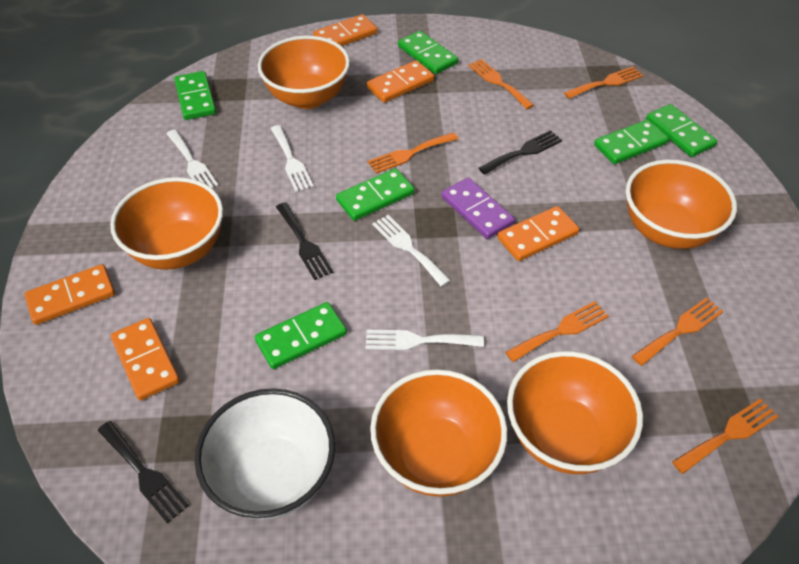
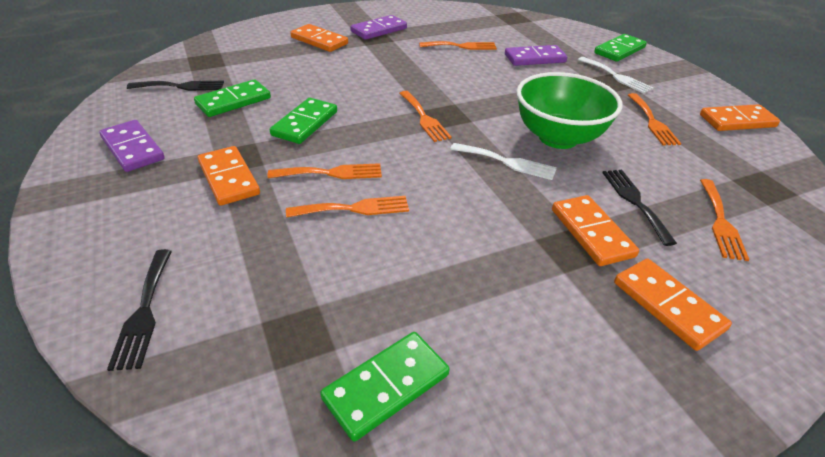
green bowl: 0 -> 1
green domino: 6 -> 4
orange bowl: 5 -> 0
purple domino: 1 -> 3
white bowl: 1 -> 0
white fork: 4 -> 2

